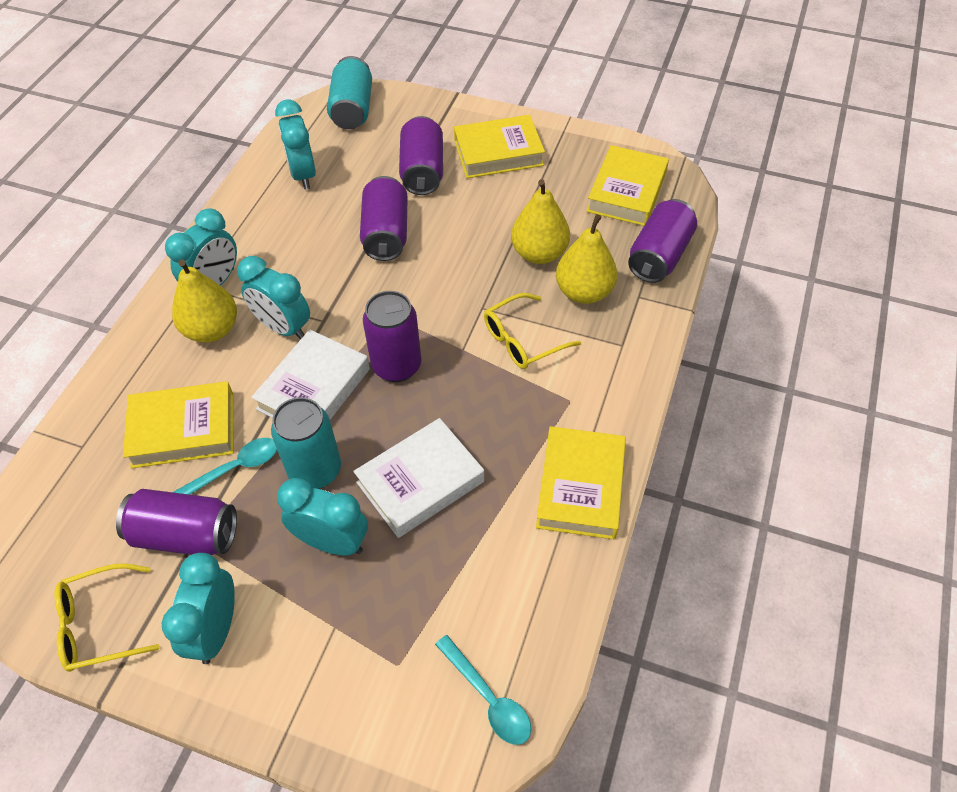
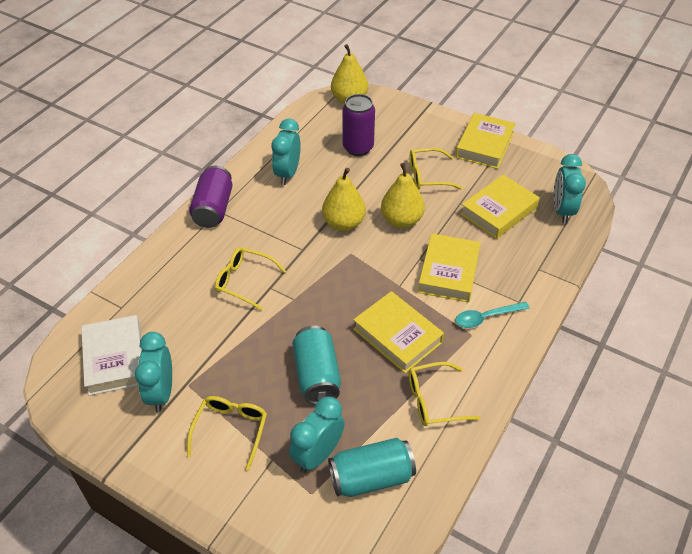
purple can: 5 -> 2
turquoise clock: 5 -> 4
turquoise spoon: 2 -> 1
white book: 2 -> 1
yellow glasses: 2 -> 4

